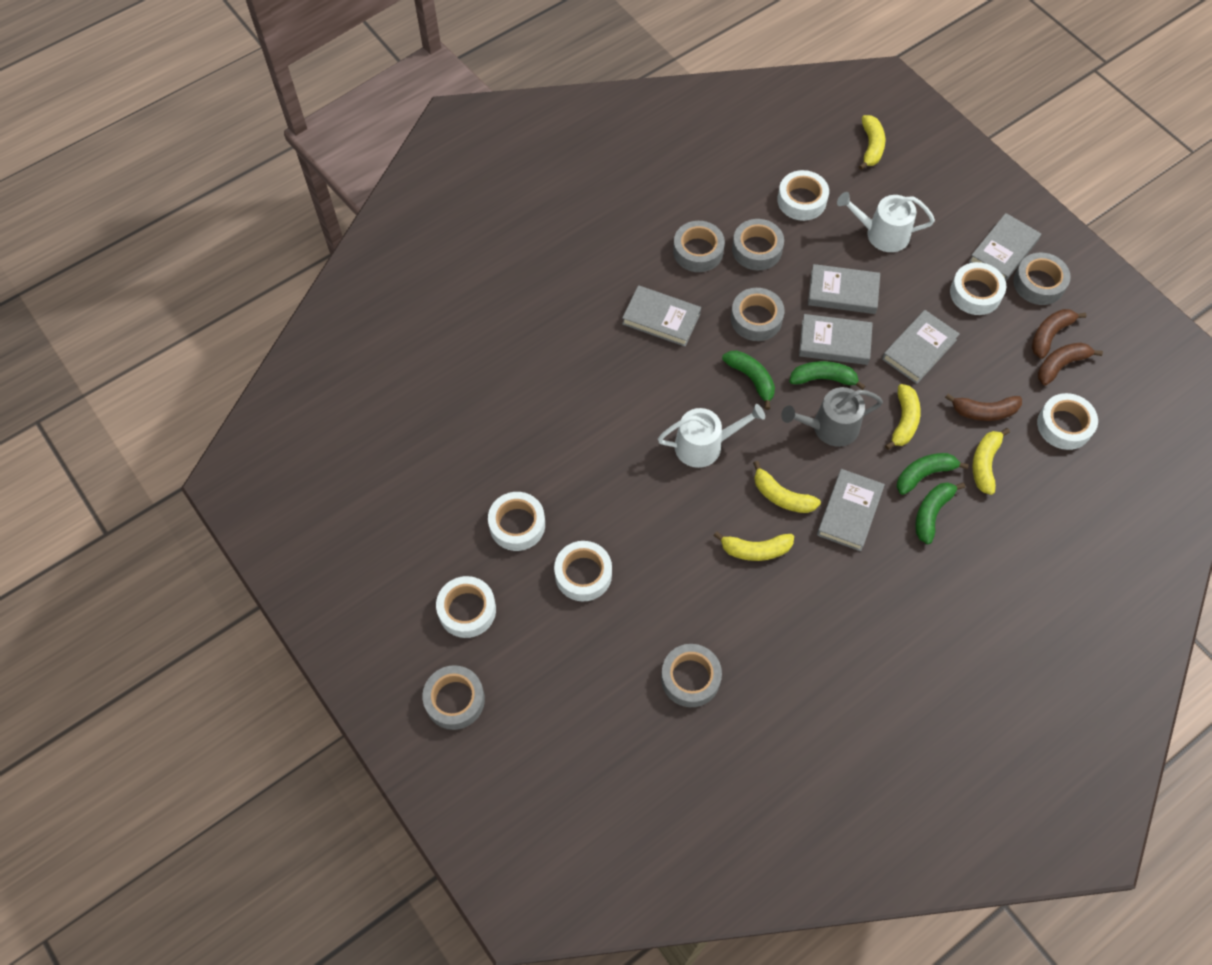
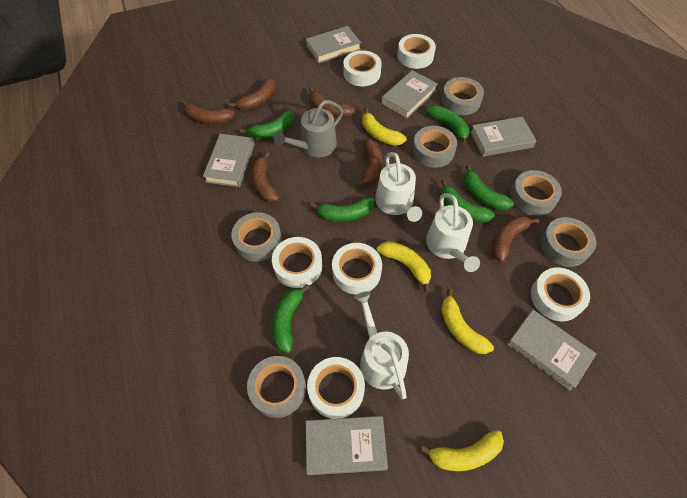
brown banana: 3 -> 6
green banana: 4 -> 6
white watering can: 2 -> 3
yellow banana: 5 -> 4

